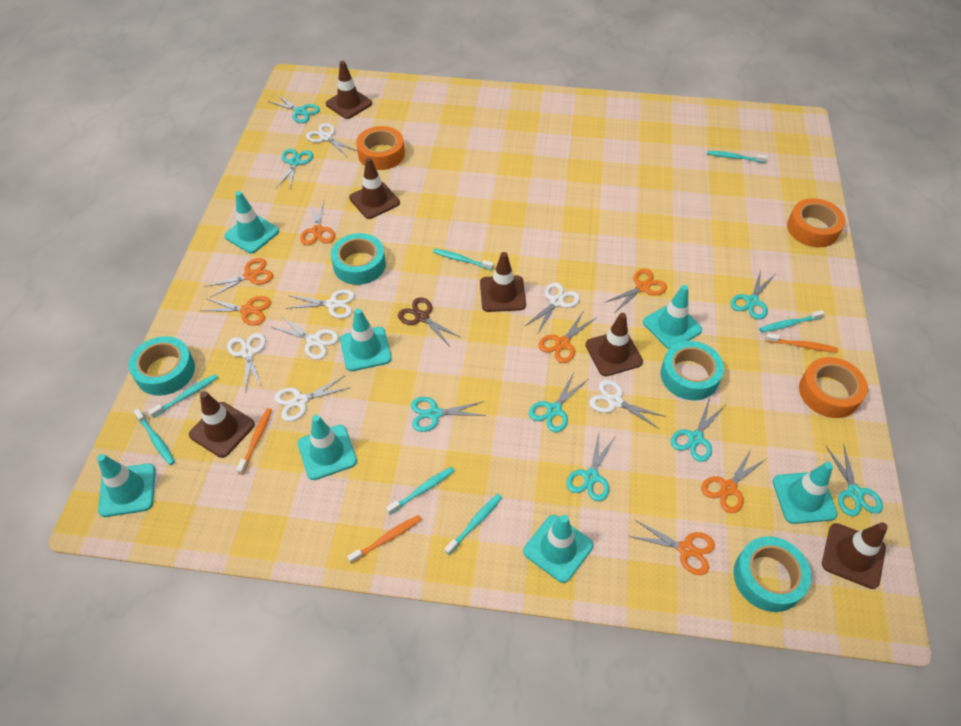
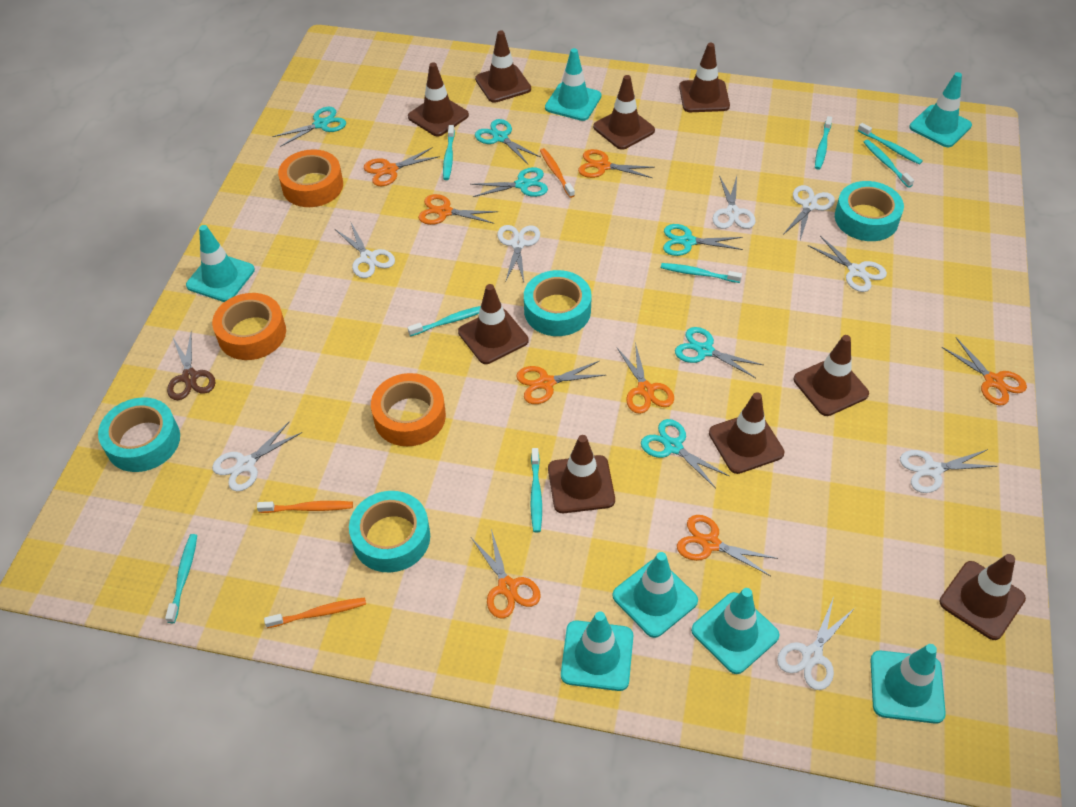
brown traffic cone: 6 -> 9
orange scissors: 7 -> 8
turquoise scissors: 8 -> 6
turquoise toothbrush: 7 -> 8
white scissors: 7 -> 8

